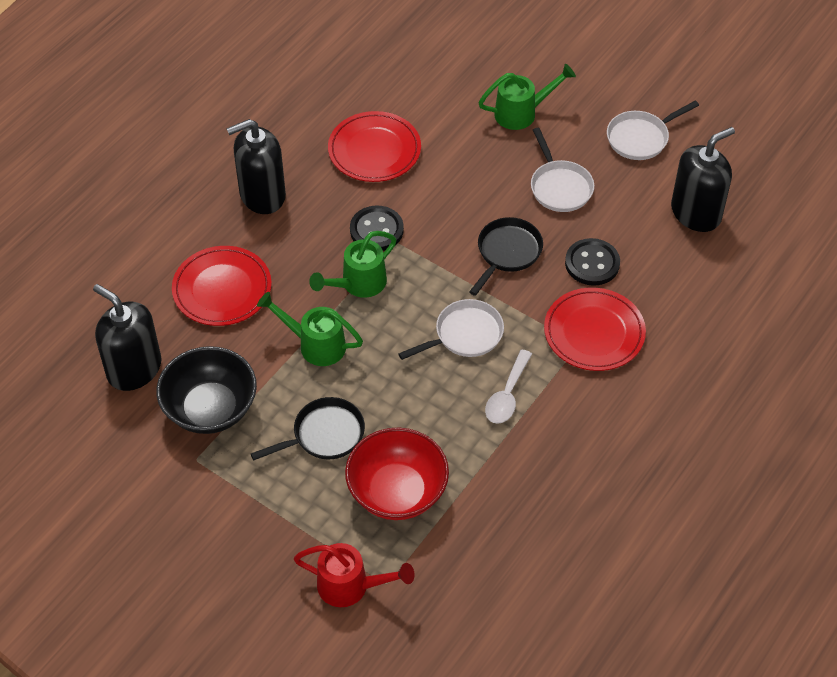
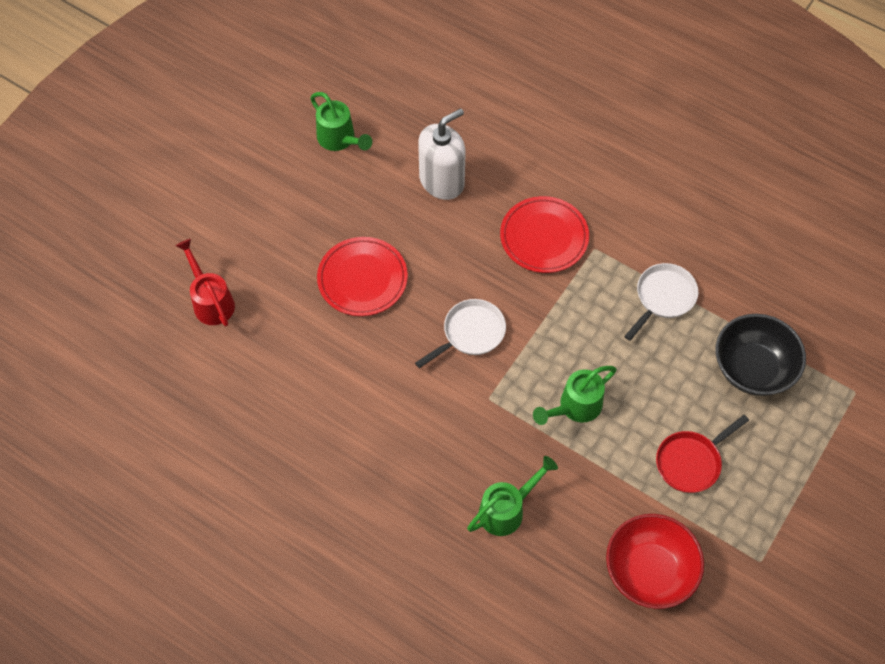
black button: 2 -> 0
black pan: 2 -> 0
black soap dispenser: 3 -> 0
red pan: 0 -> 1
red plate: 3 -> 2
white pan: 3 -> 2
white soap dispenser: 0 -> 1
white spoon: 1 -> 0

